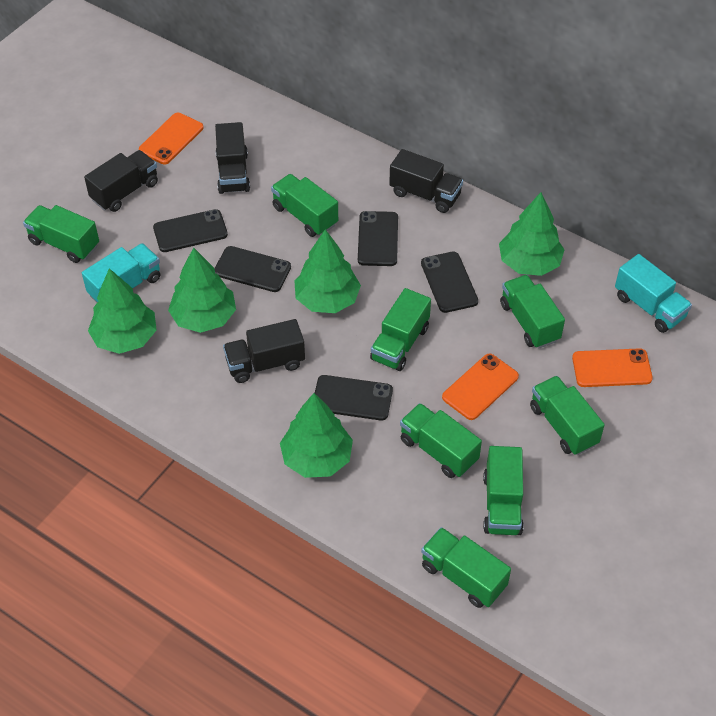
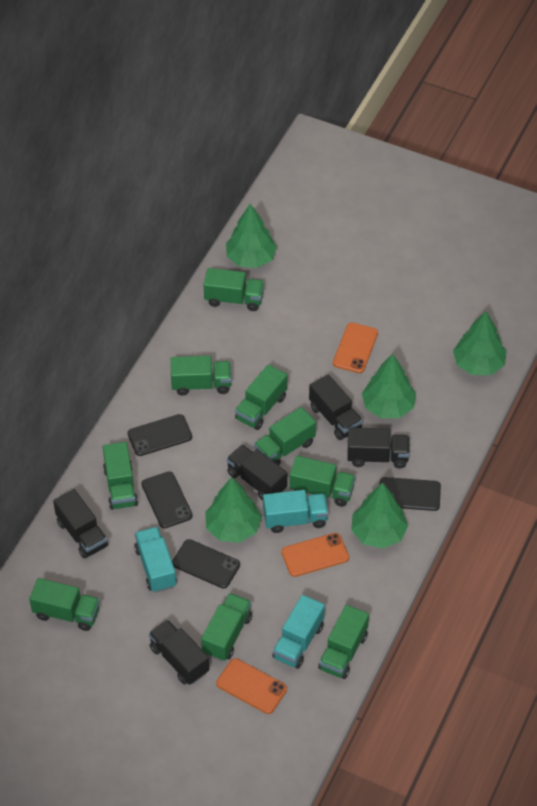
black phone: 5 -> 4
black truck: 4 -> 5
green truck: 8 -> 9
turquoise truck: 2 -> 3

